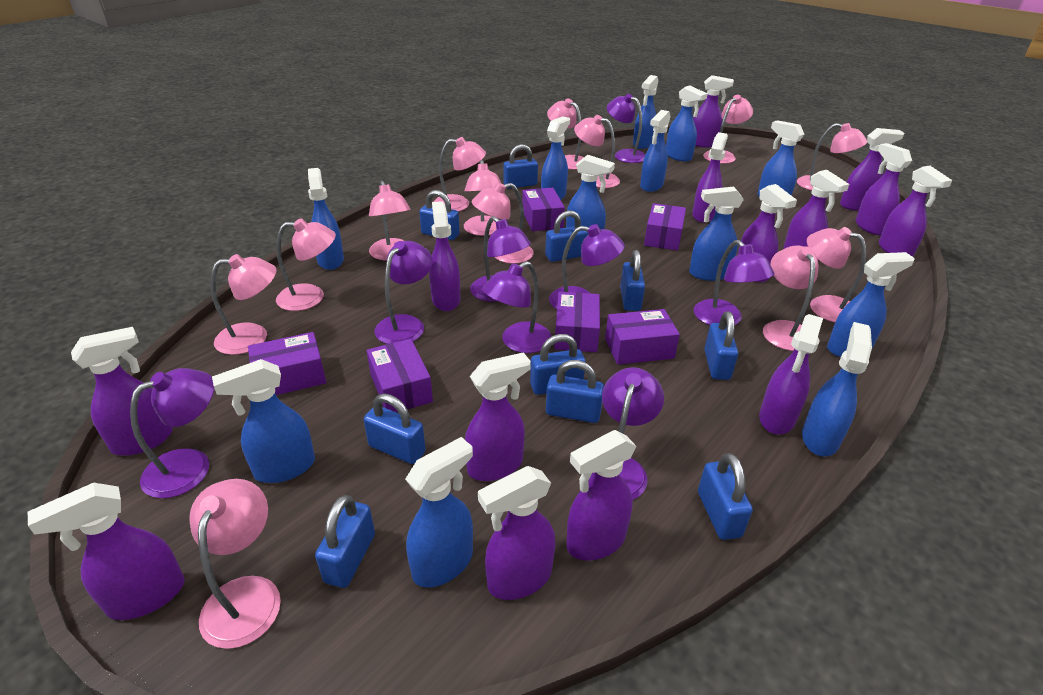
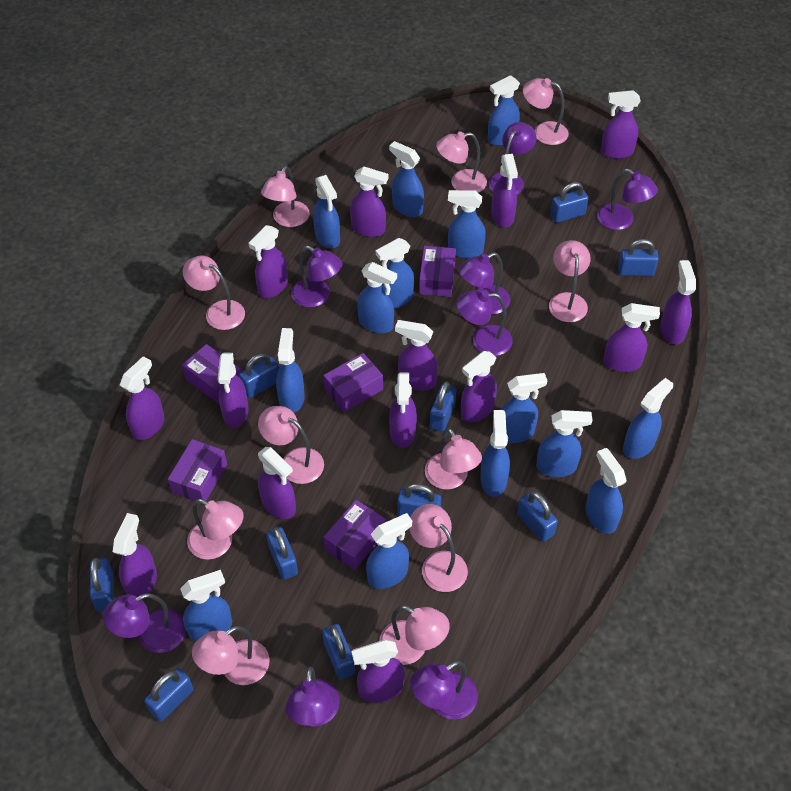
blue spray bottle: 12 -> 14
pink lamp: 13 -> 11
purple box: 6 -> 5

